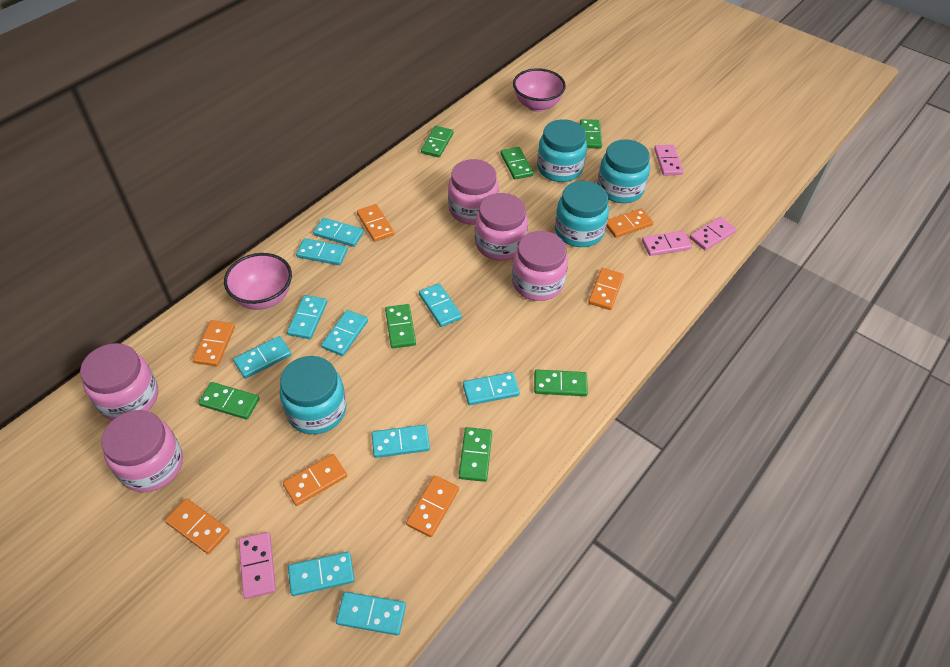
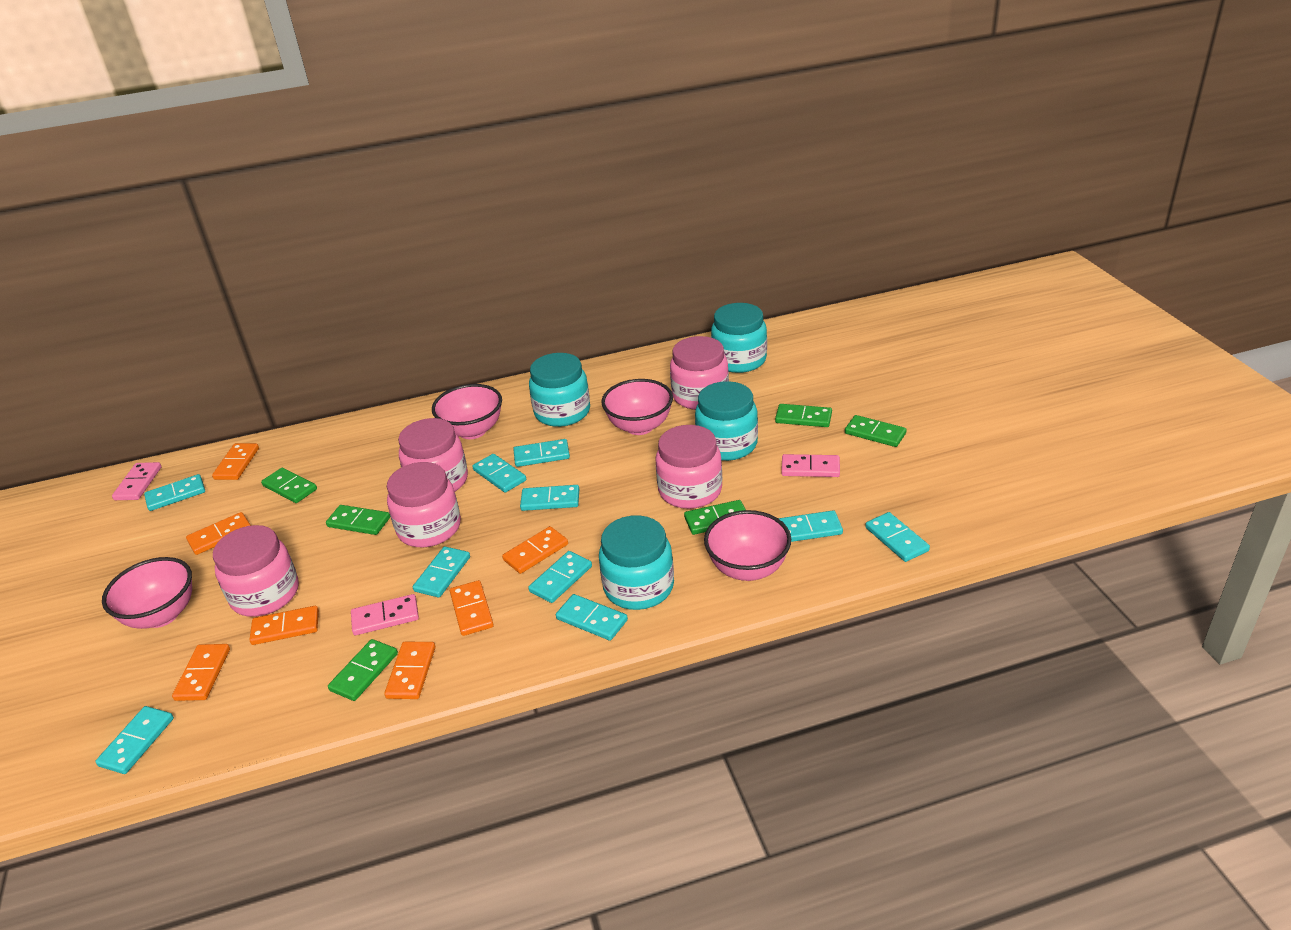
green domino: 7 -> 6
pink bowl: 2 -> 4
pink domino: 4 -> 3

